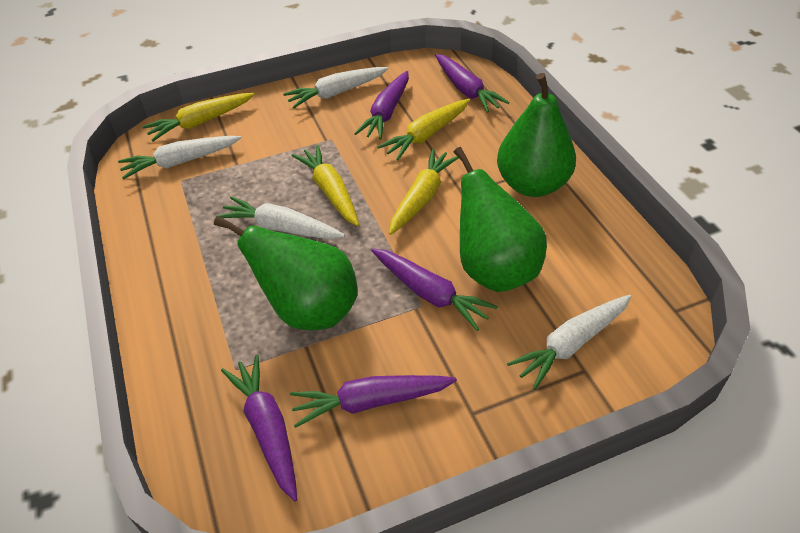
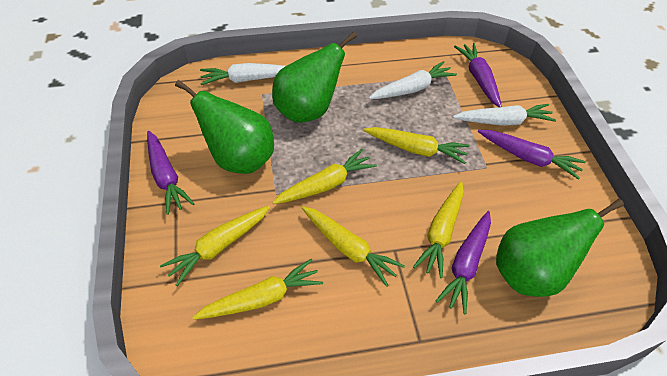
purple carrot: 5 -> 4
white carrot: 4 -> 3
yellow carrot: 4 -> 6

